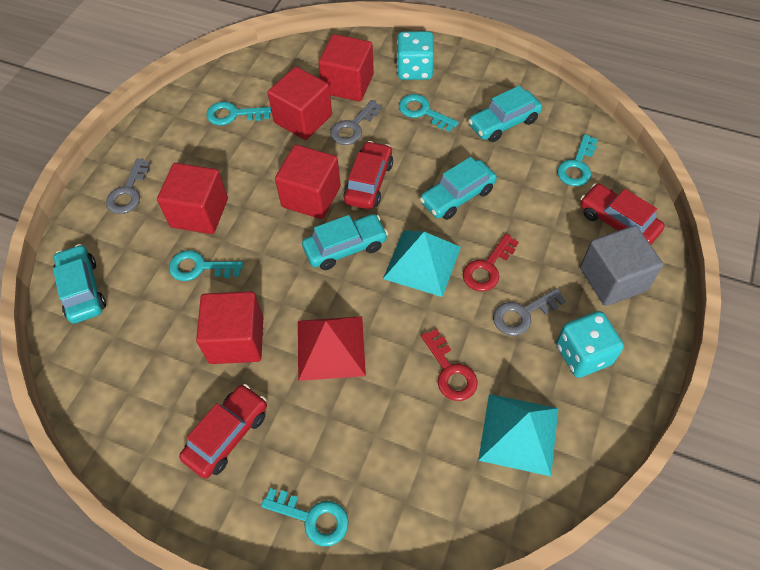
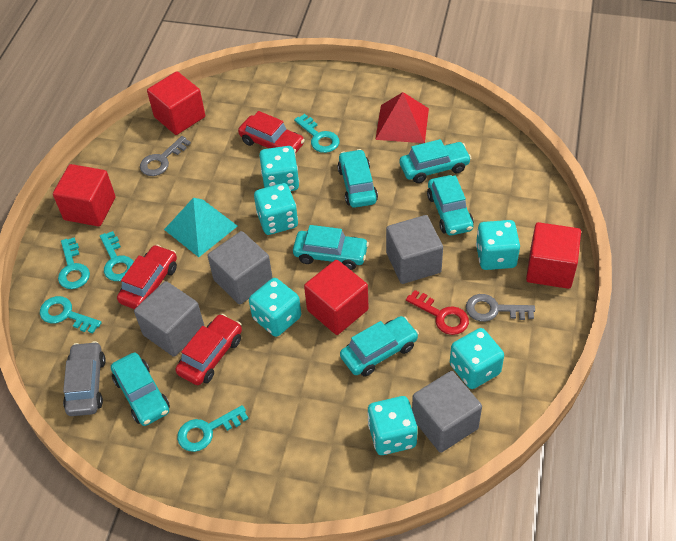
grey car: 0 -> 1
grey cube: 1 -> 4
grey key: 3 -> 2
red cube: 5 -> 4
red key: 2 -> 1
turquoise car: 4 -> 6
turquoise dice: 2 -> 6
turquoise pyramid: 2 -> 1

